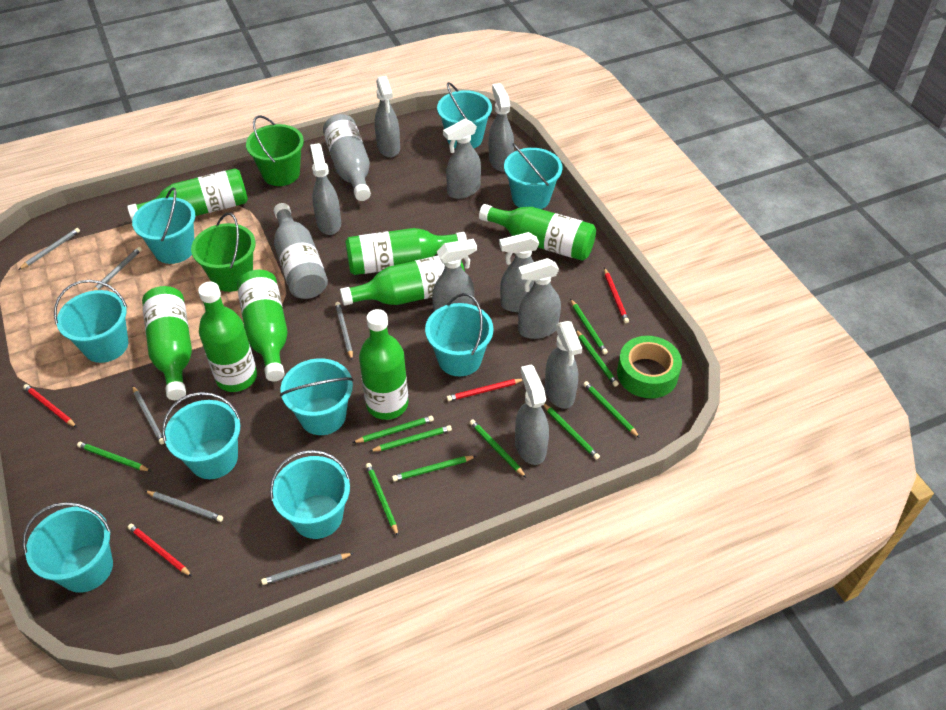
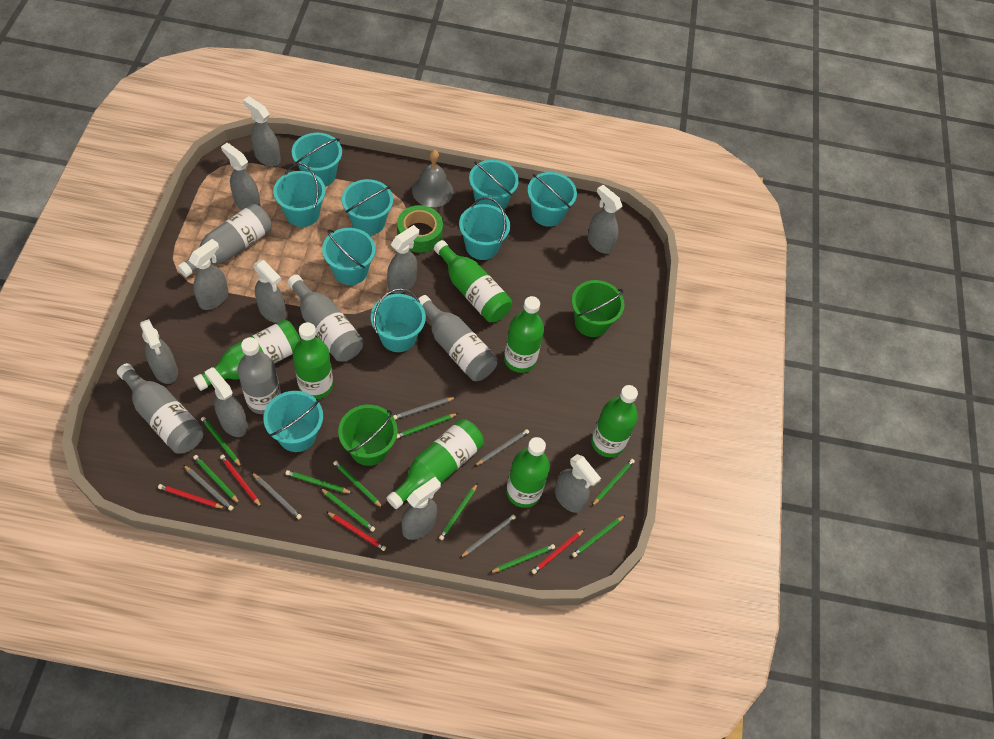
green bottle: 8 -> 7
grey bell: 0 -> 1
grey bottle: 2 -> 5
grey pencil: 6 -> 5
grey spray bottle: 9 -> 10

